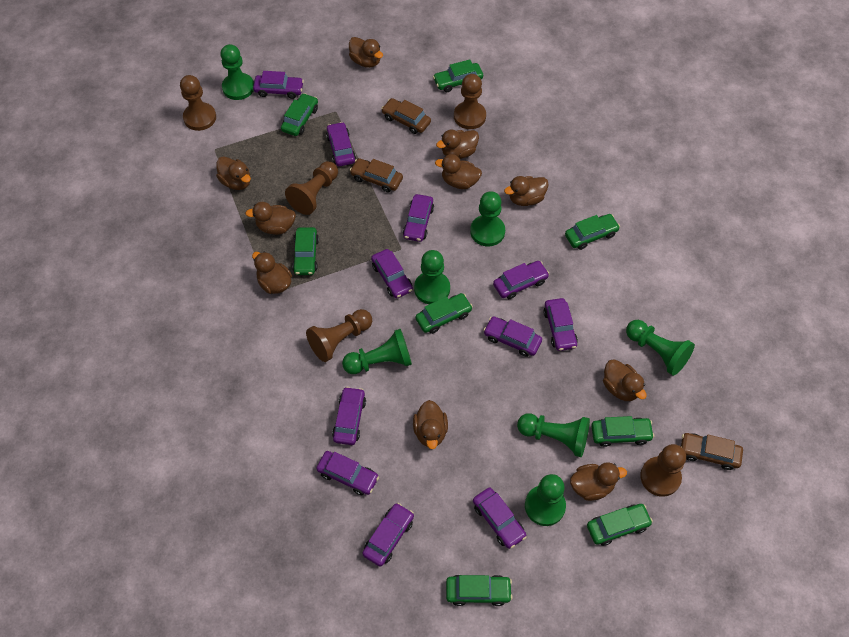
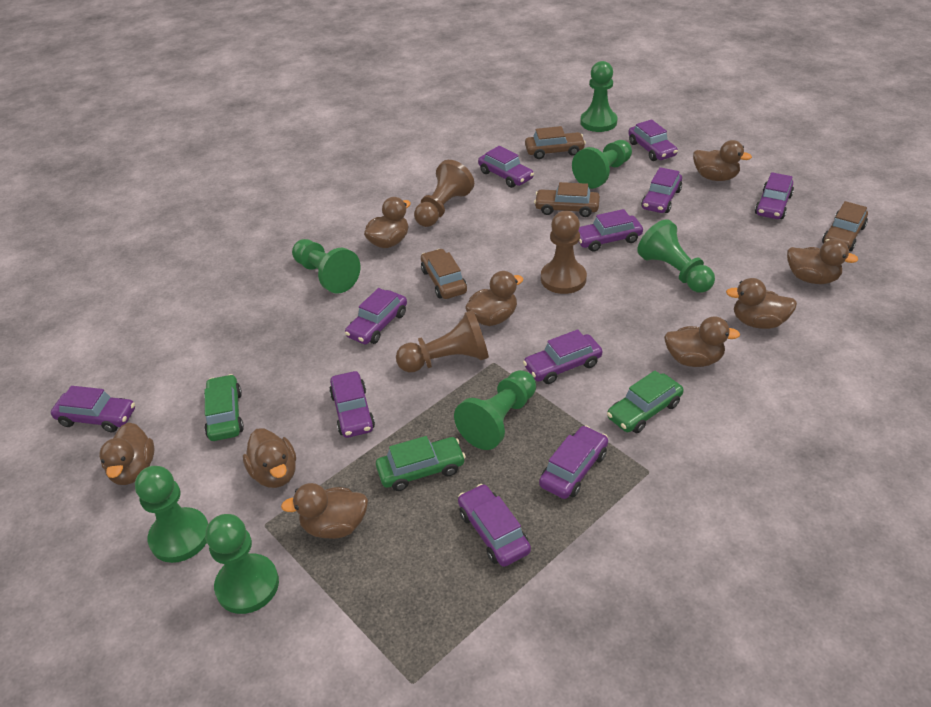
brown car: 3 -> 4
brown duck: 10 -> 9
brown pawn: 5 -> 3
green car: 8 -> 3

